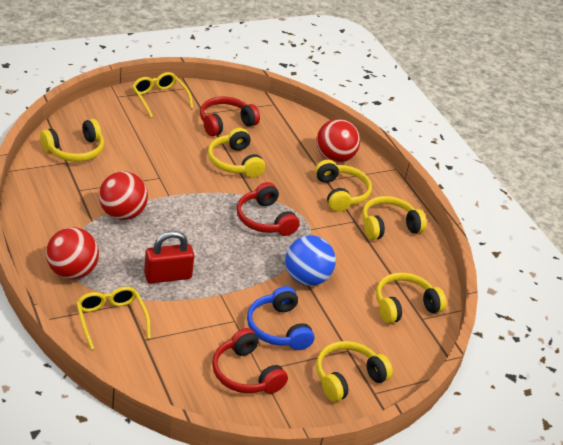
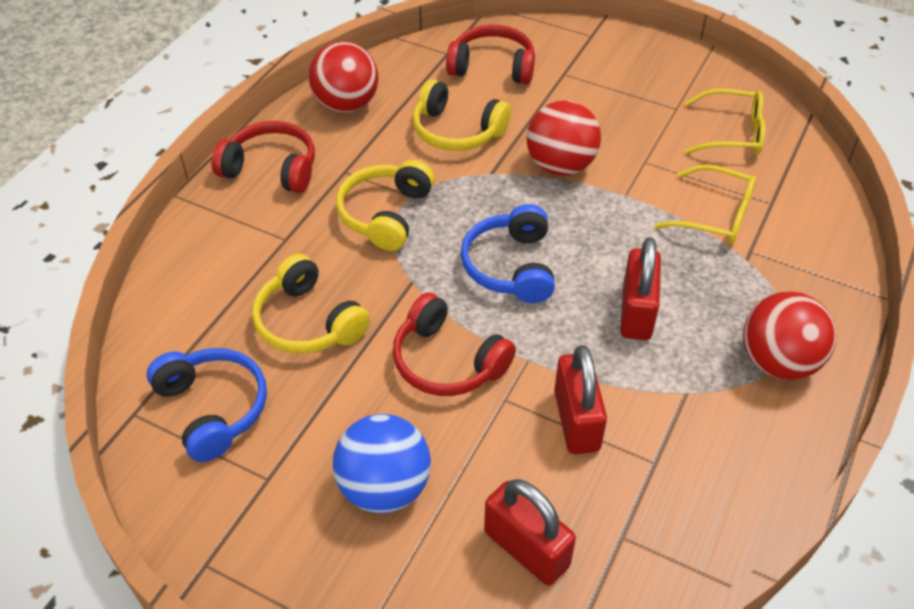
blue headphones: 1 -> 2
red padlock: 1 -> 3
yellow headphones: 6 -> 3

